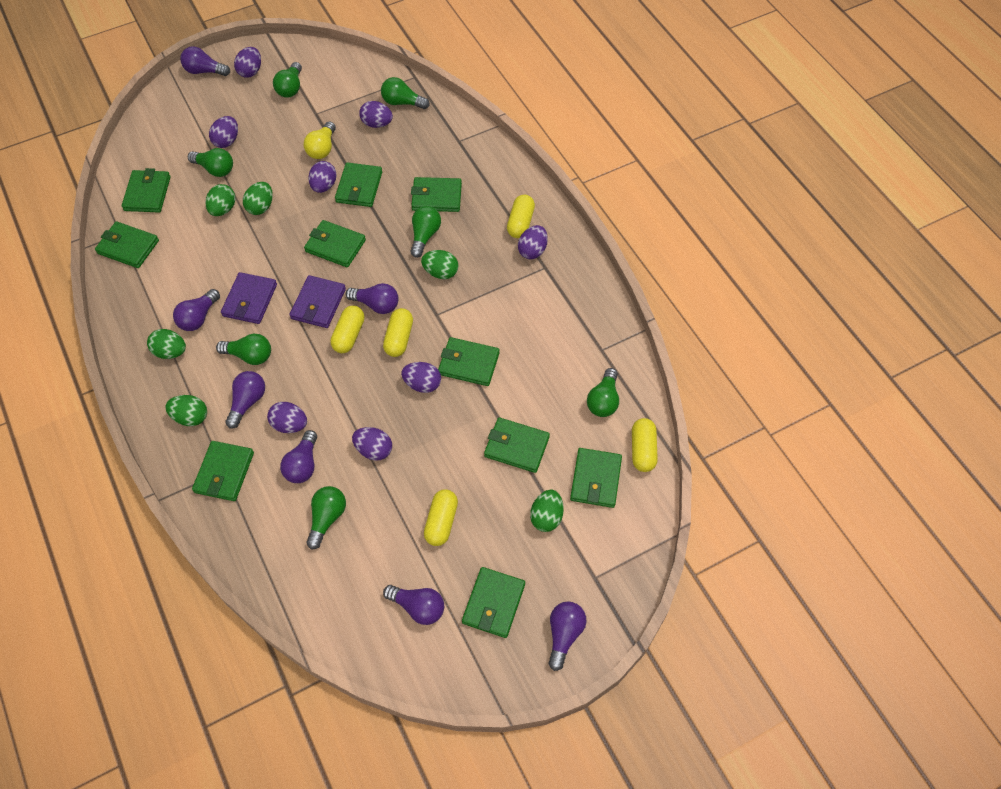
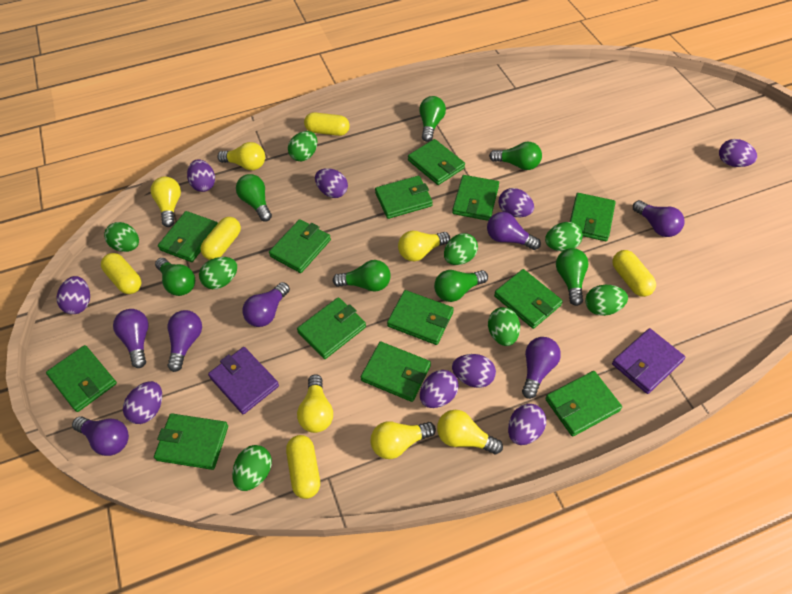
green egg: 6 -> 8
green wallet: 10 -> 13
purple egg: 8 -> 9
yellow light bulb: 1 -> 6

